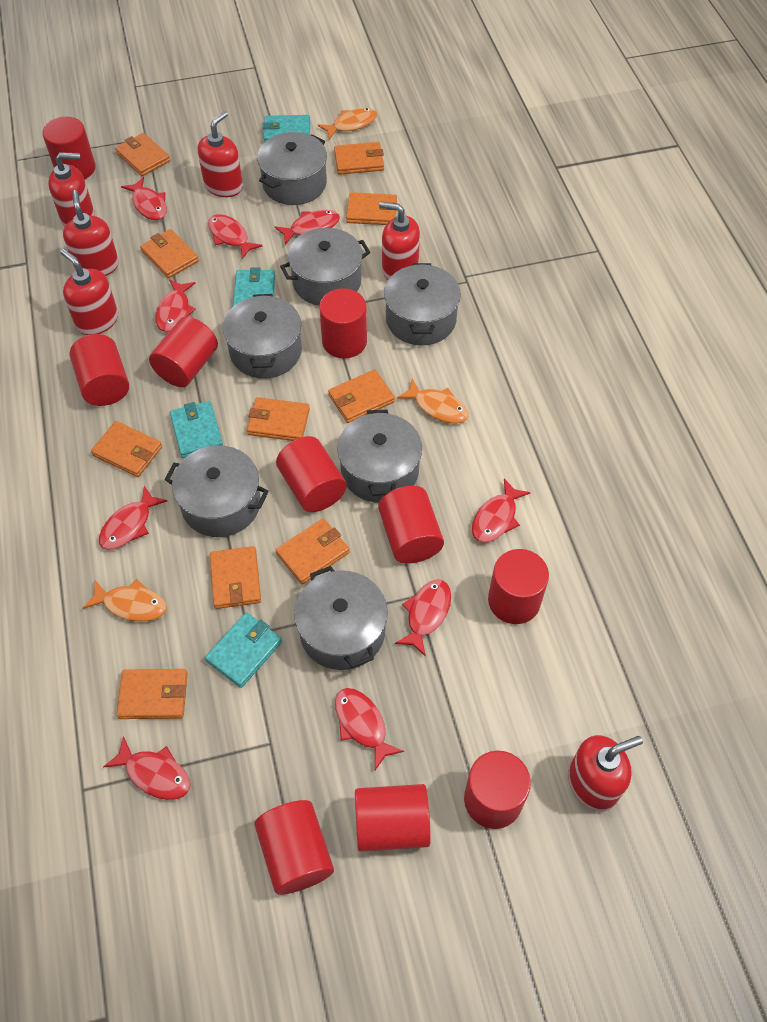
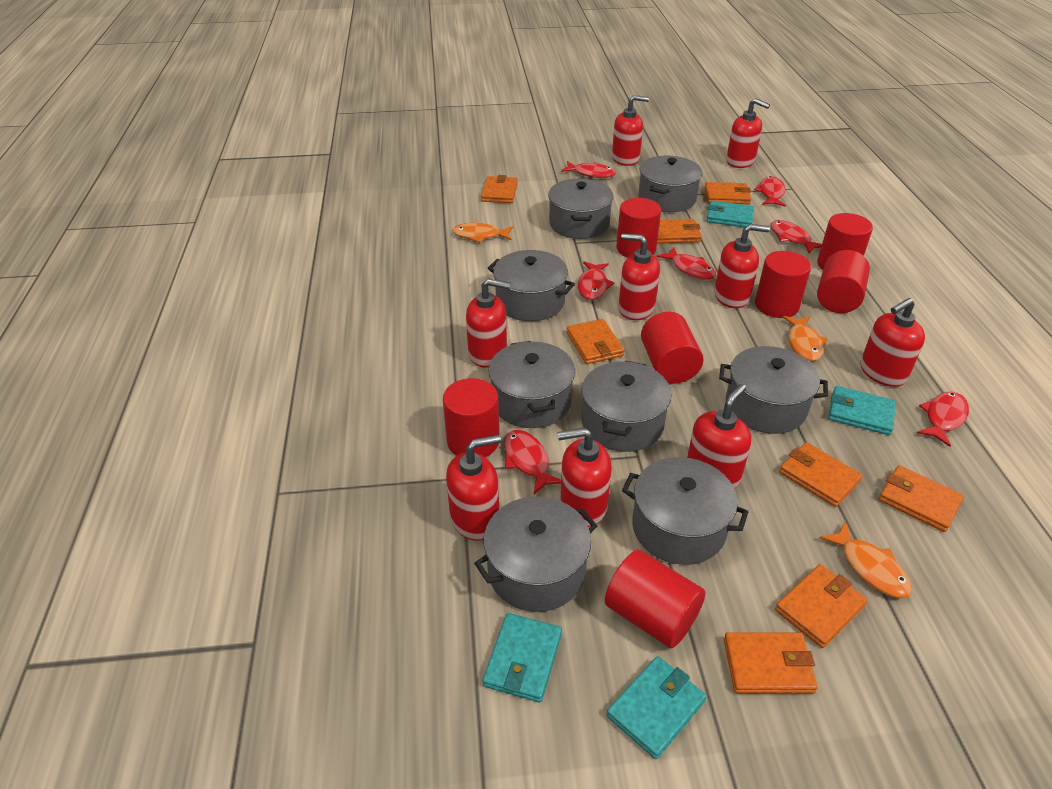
grey pot: 7 -> 8
orange wallet: 10 -> 8
red cylinder: 10 -> 7
red fish: 9 -> 7
red soap dispenser: 6 -> 9

